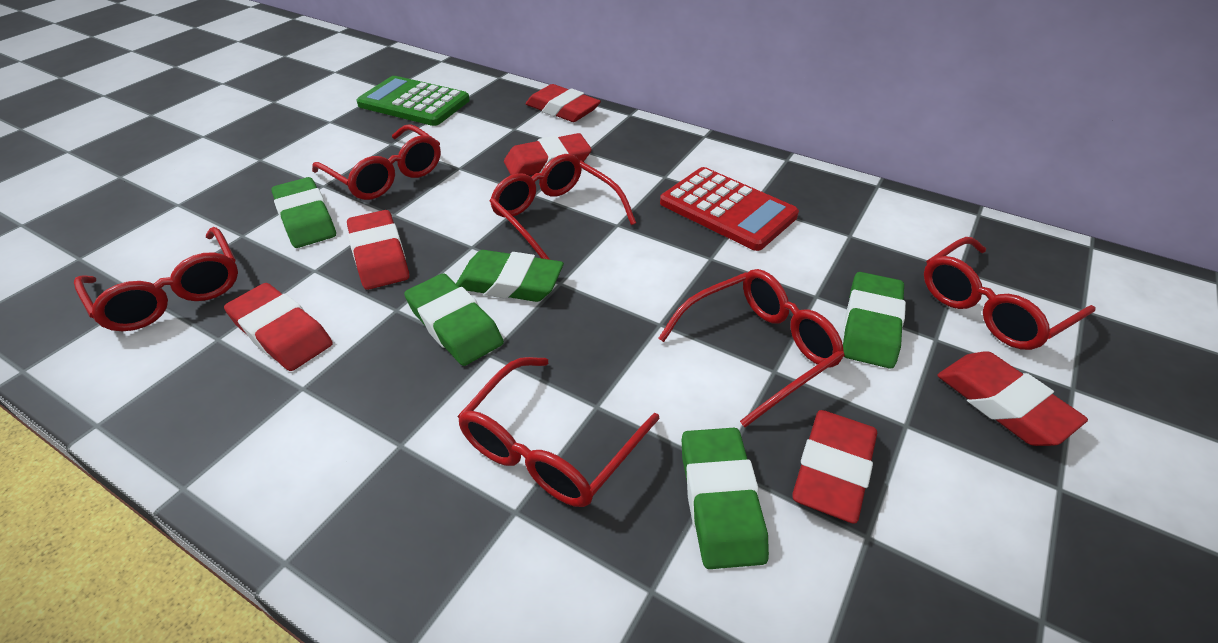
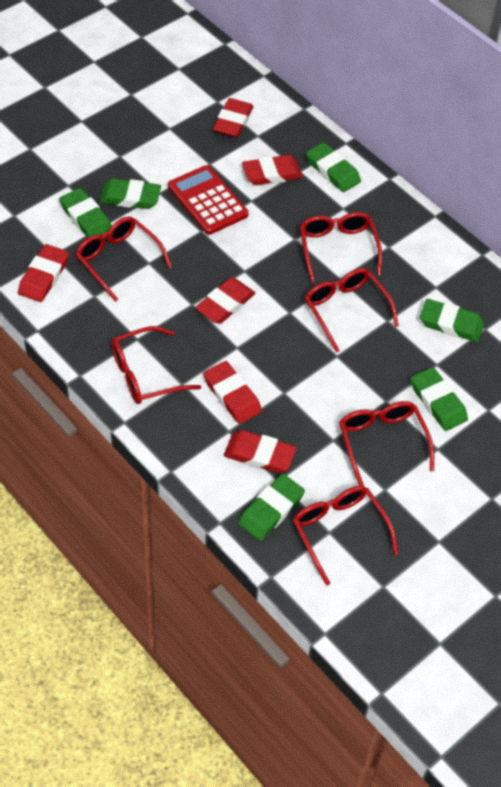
green calculator: 1 -> 0
green eraser: 5 -> 6

